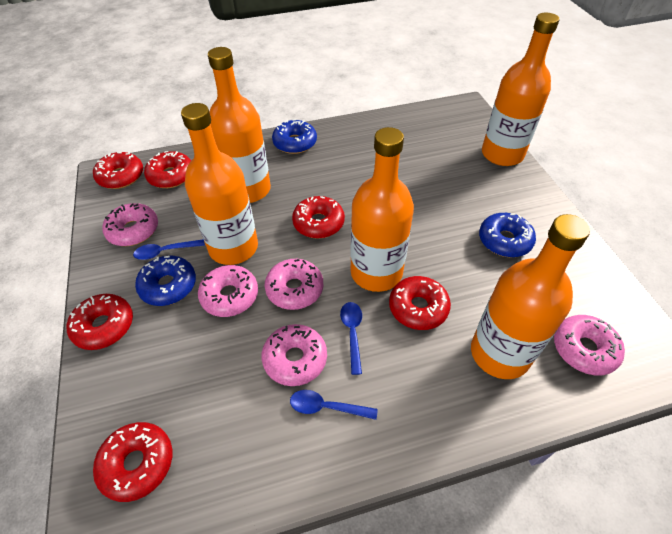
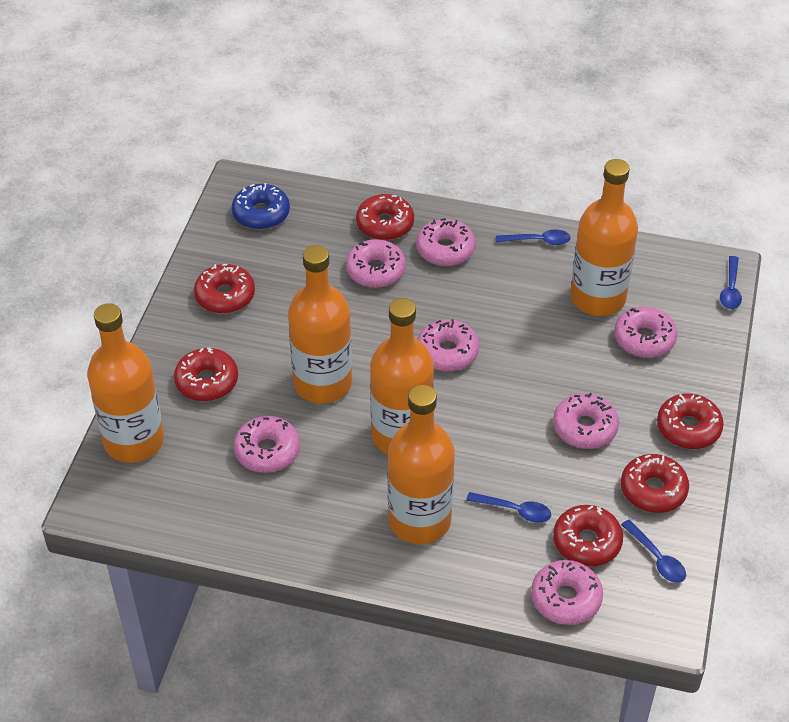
blue donut: 3 -> 1
blue spoon: 3 -> 4
pink donut: 5 -> 7

